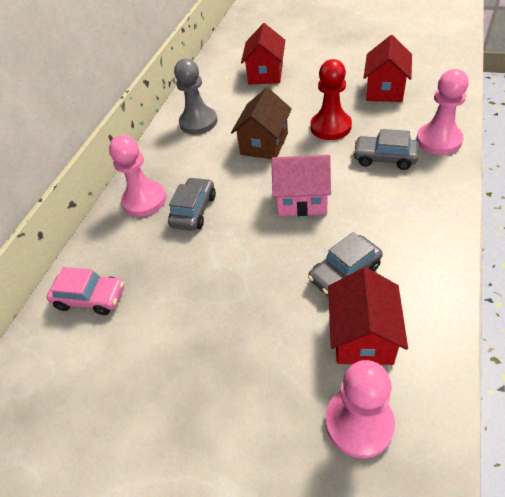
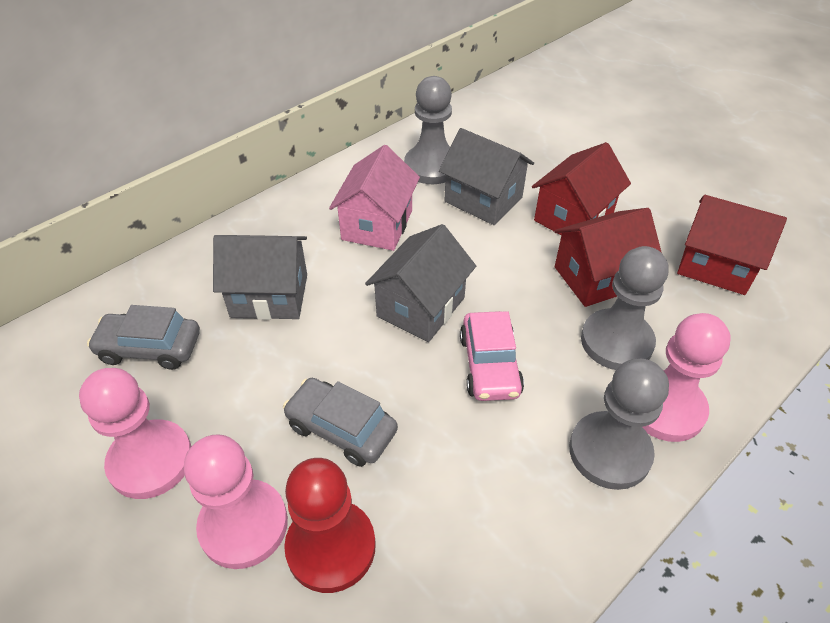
brown house: 1 -> 0
grey car: 3 -> 2
grey house: 0 -> 3
grey pawn: 1 -> 3

